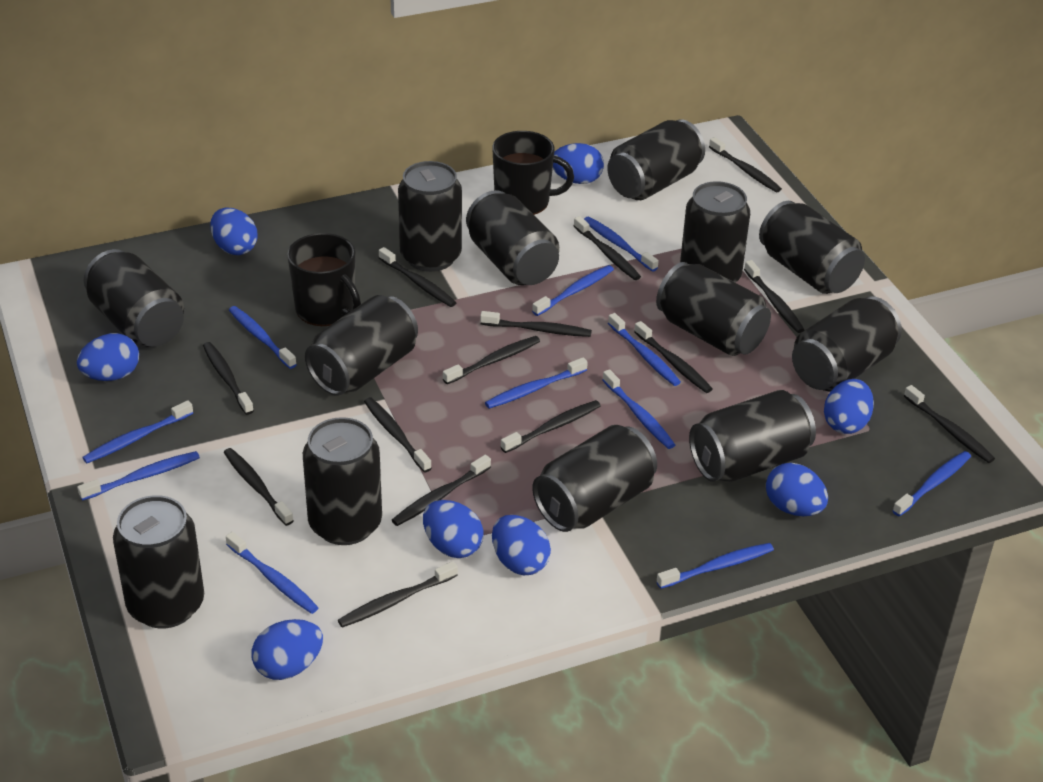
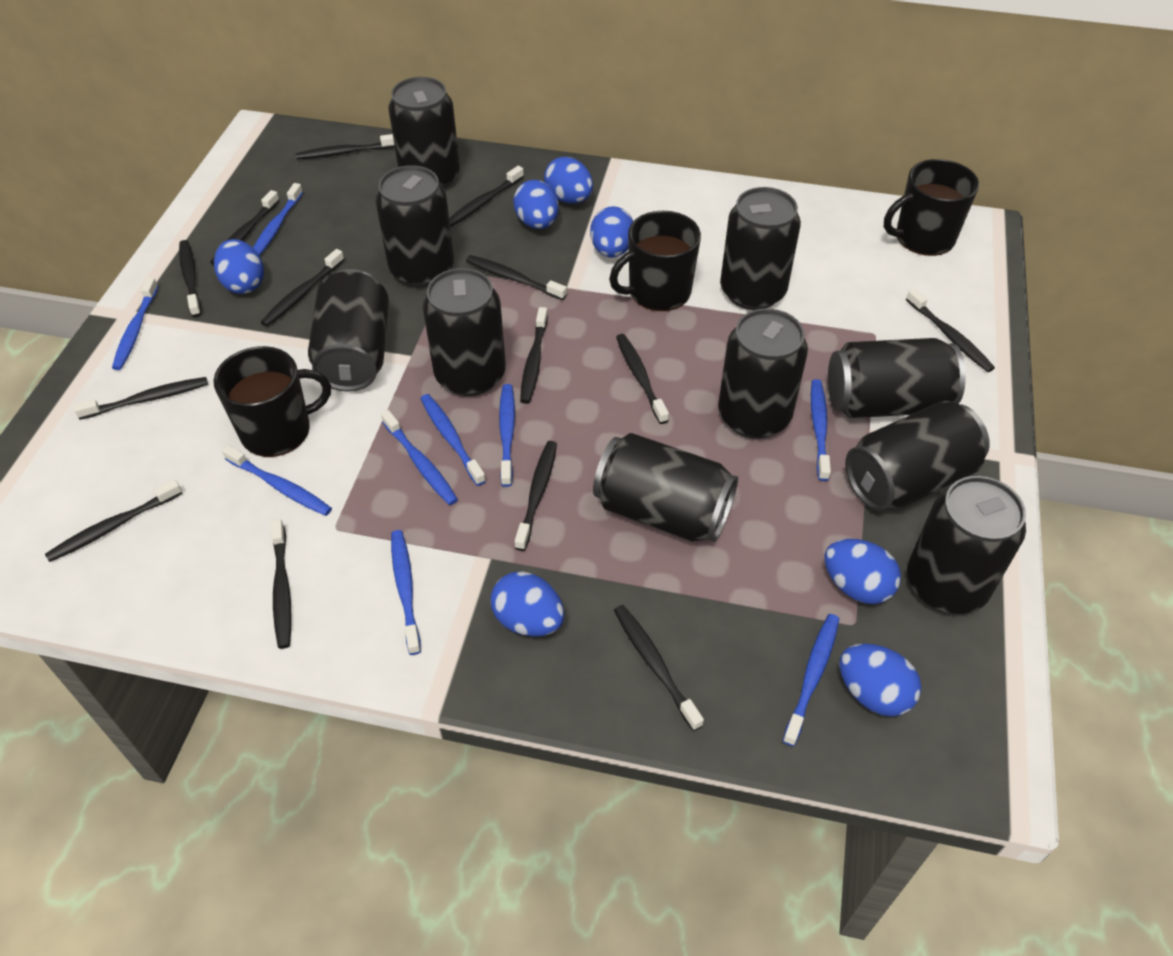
black can: 13 -> 10
black mug: 2 -> 3
blue egg: 8 -> 7
blue toothbrush: 11 -> 9

